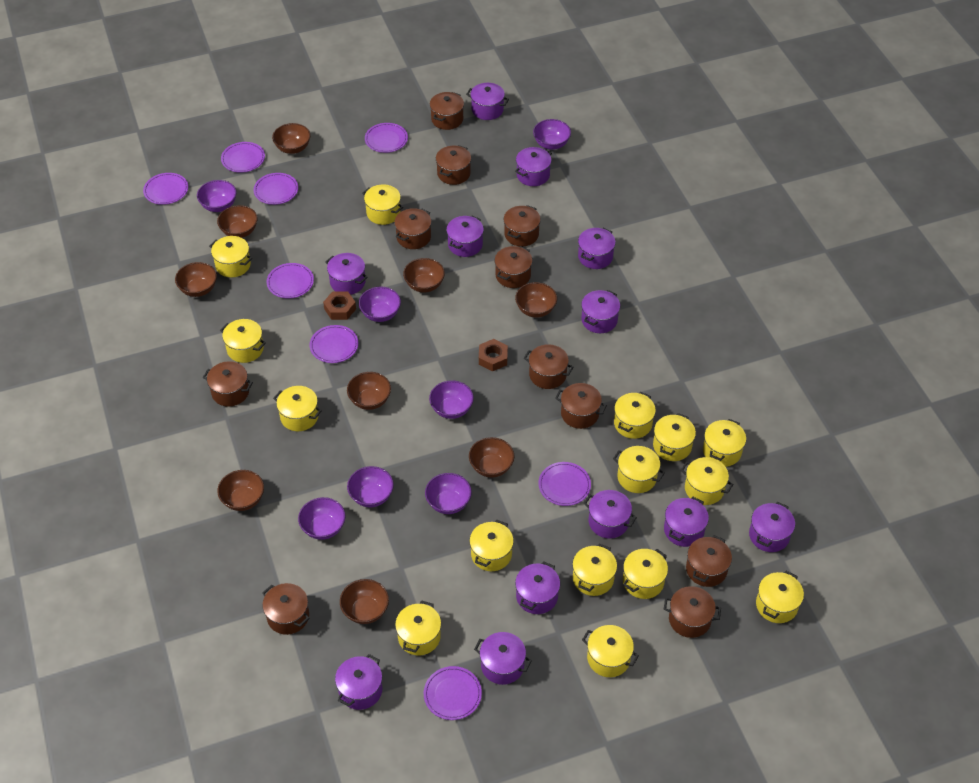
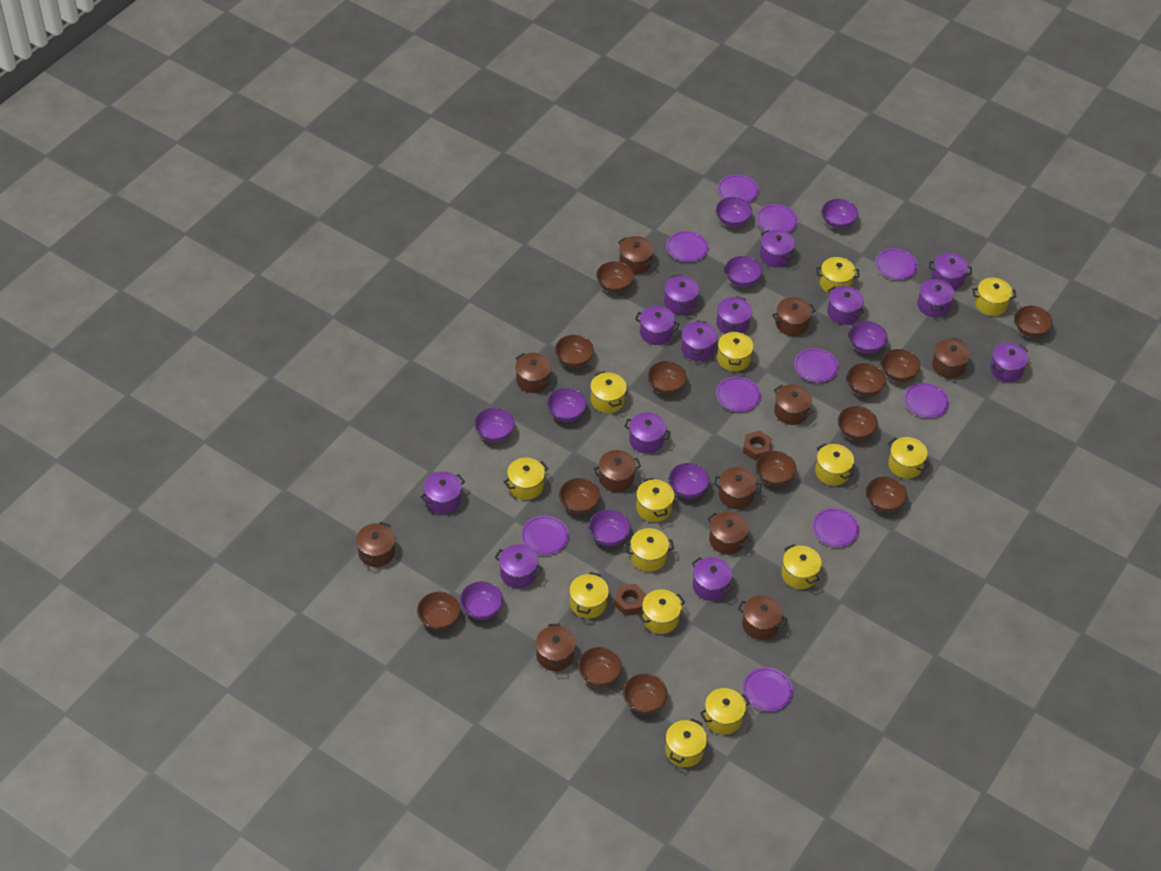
brown bowl: 9 -> 13
purple bowl: 7 -> 9
purple plate: 8 -> 10
purple pot: 12 -> 13
yellow pot: 15 -> 14

